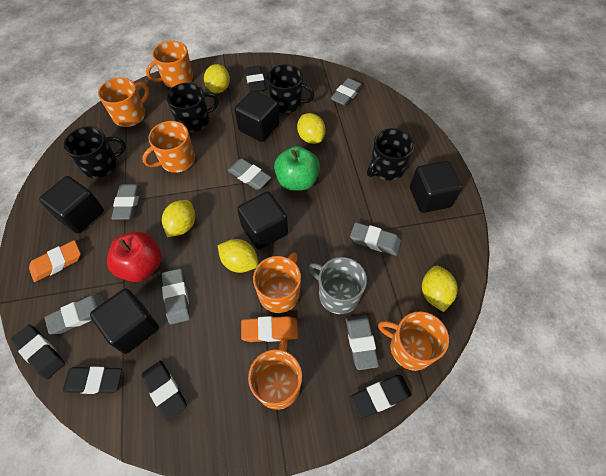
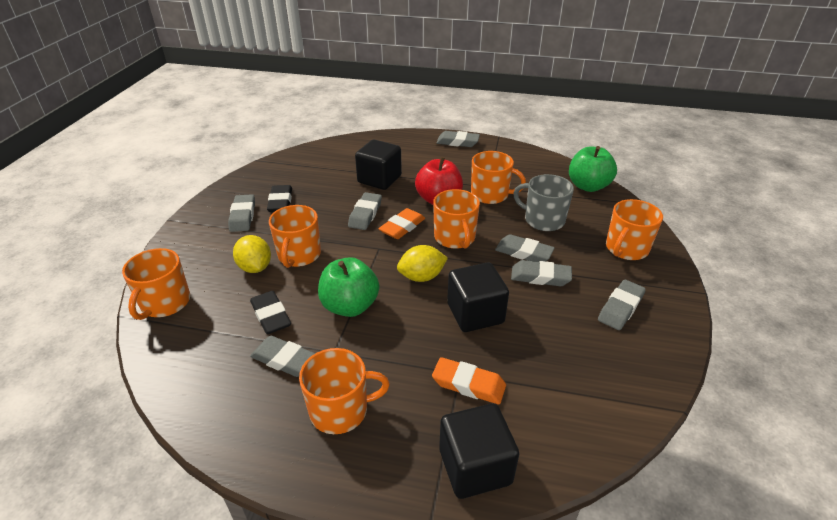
black cube: 5 -> 3
black eraser: 5 -> 2
black mug: 4 -> 0
green apple: 1 -> 2
yellow lemon: 5 -> 2

